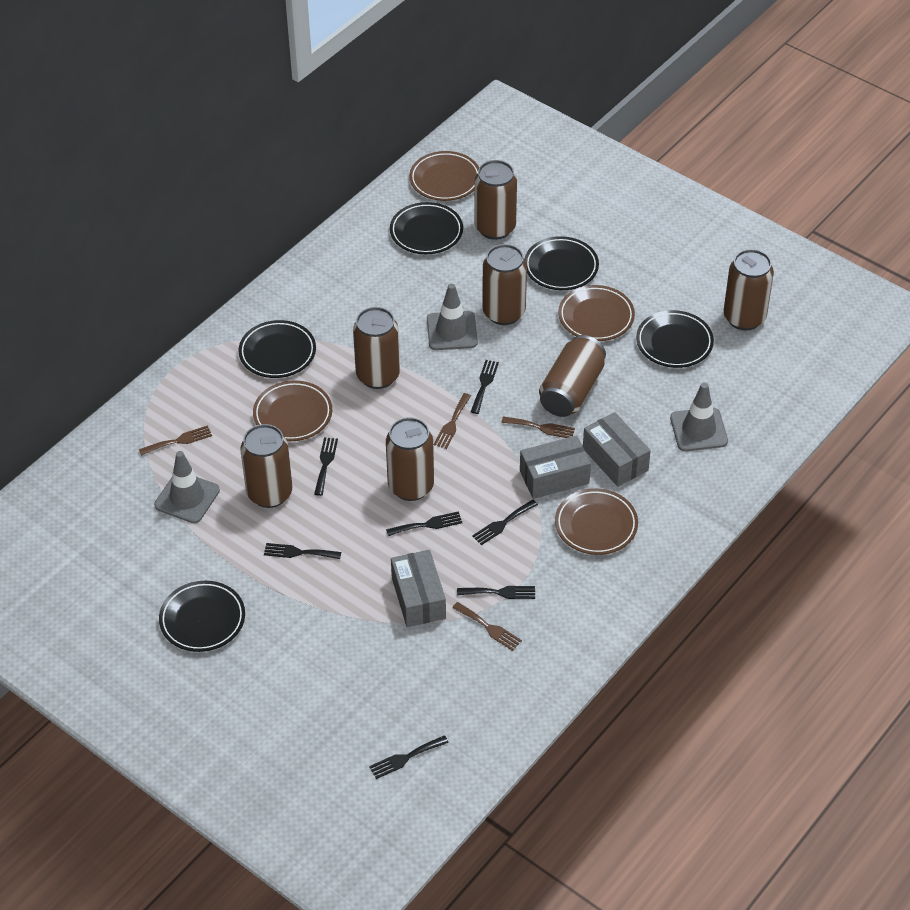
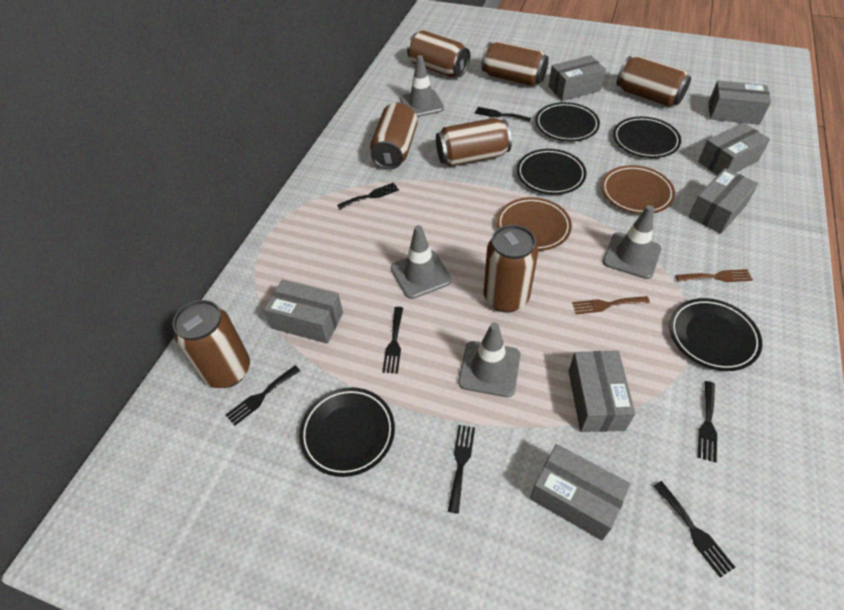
brown fork: 4 -> 2
brown plate: 4 -> 2
grey box: 3 -> 7
grey traffic cone: 3 -> 4

